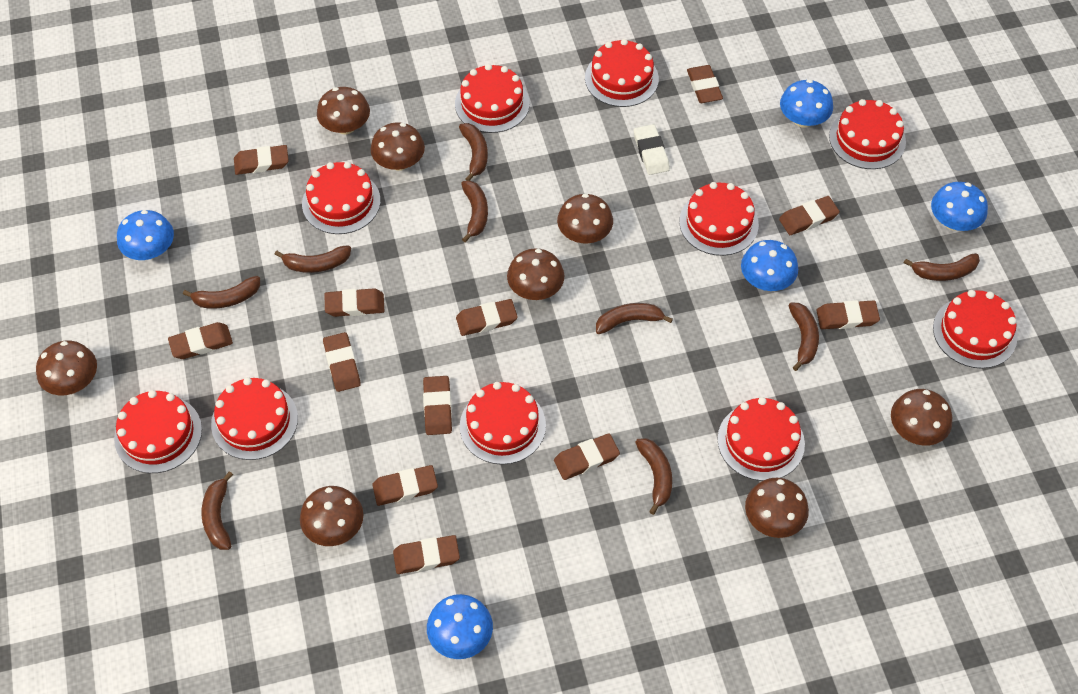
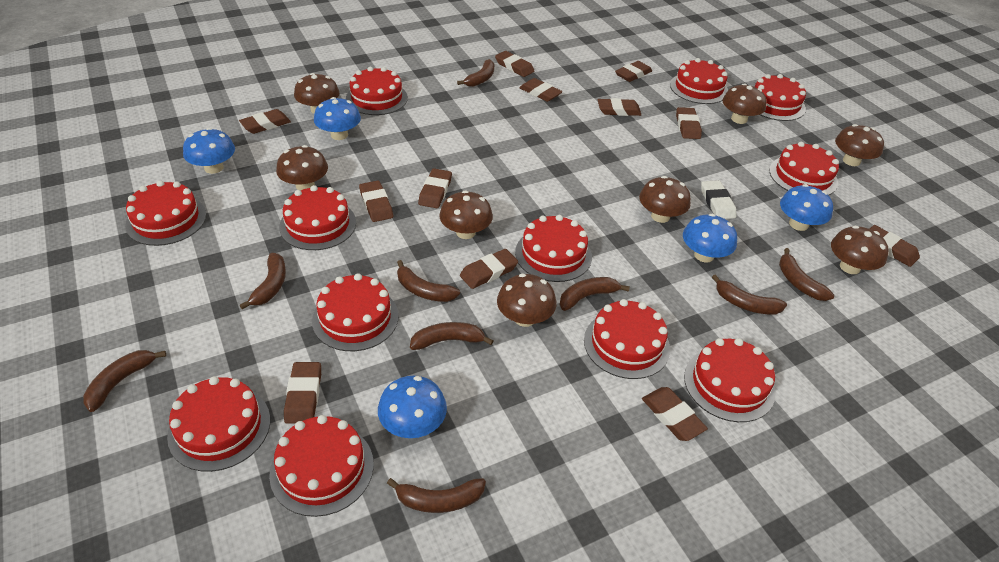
red cake: 10 -> 12

